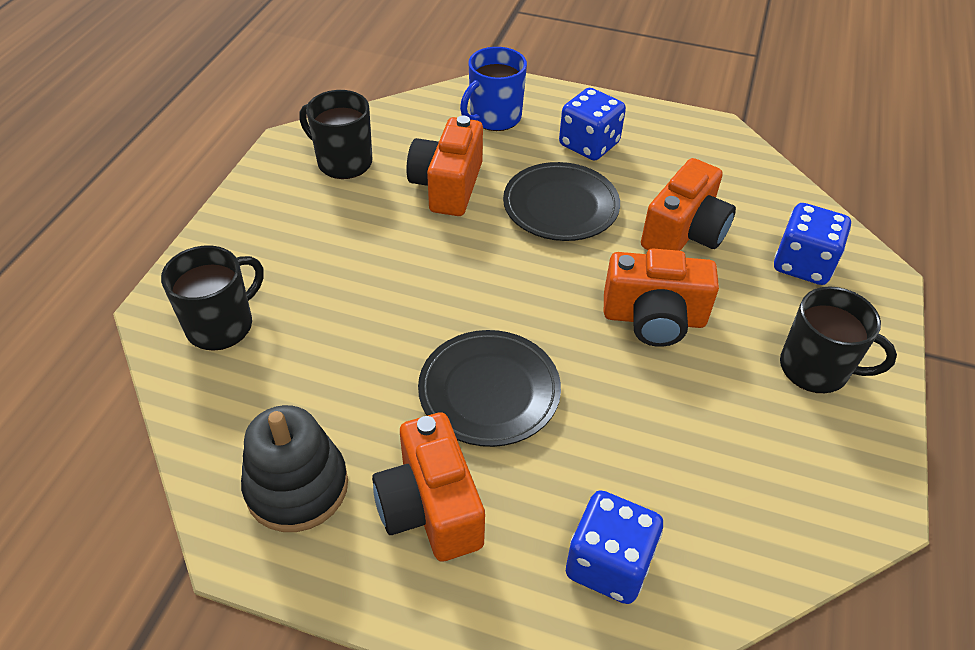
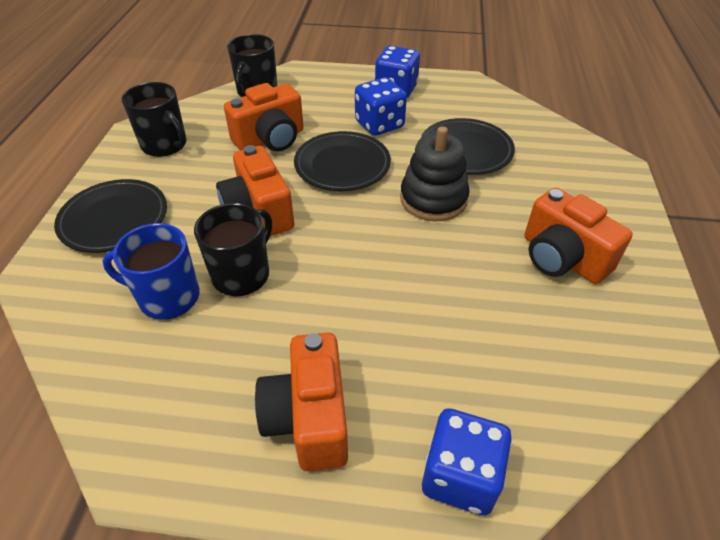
black plate: 2 -> 3

